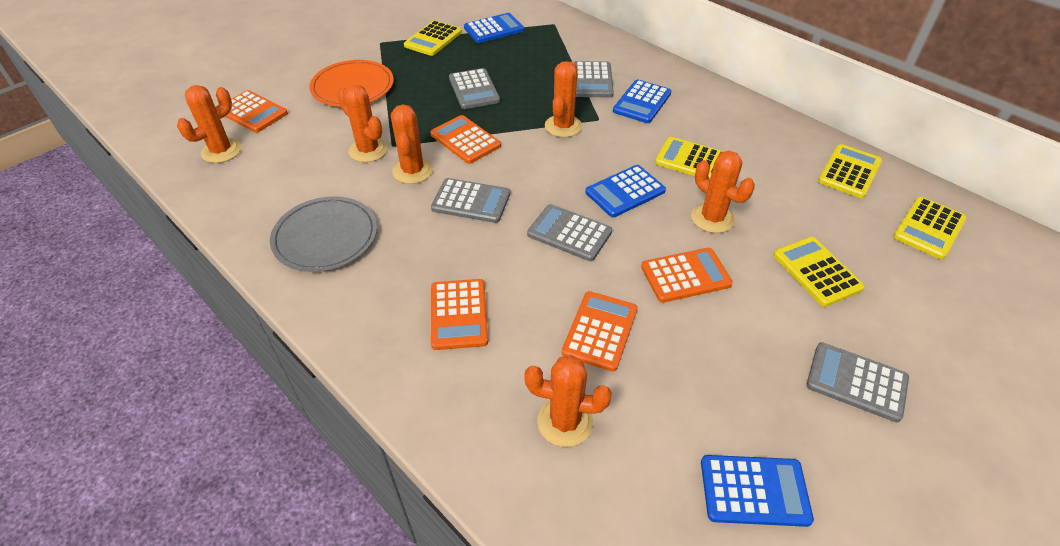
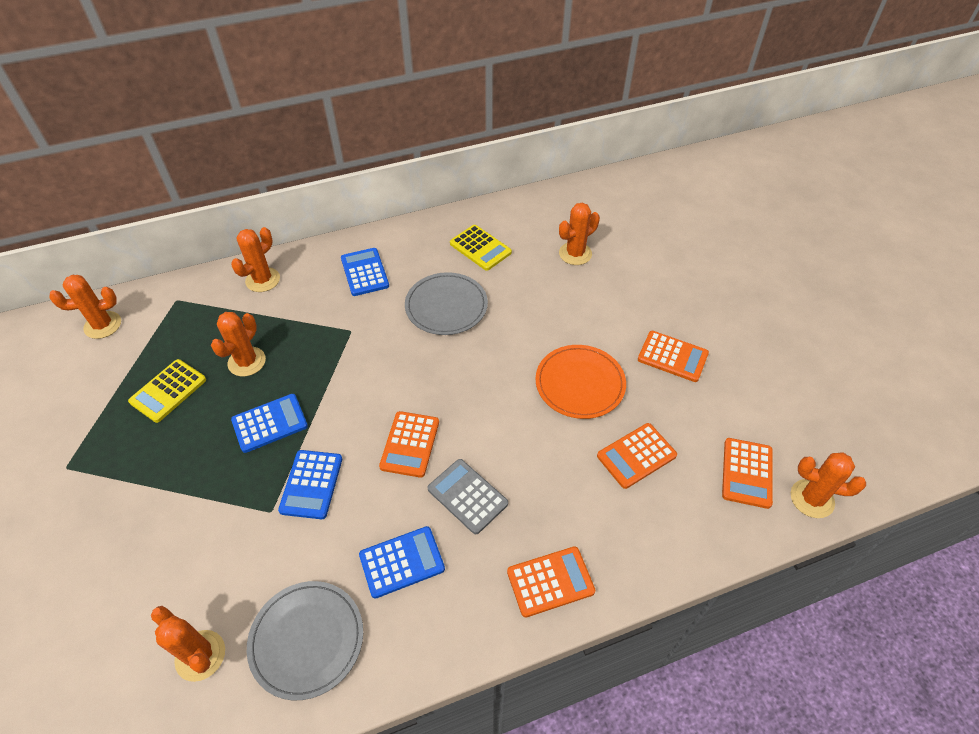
grey calculator: 5 -> 1
grey plate: 1 -> 2
yellow calculator: 5 -> 2

